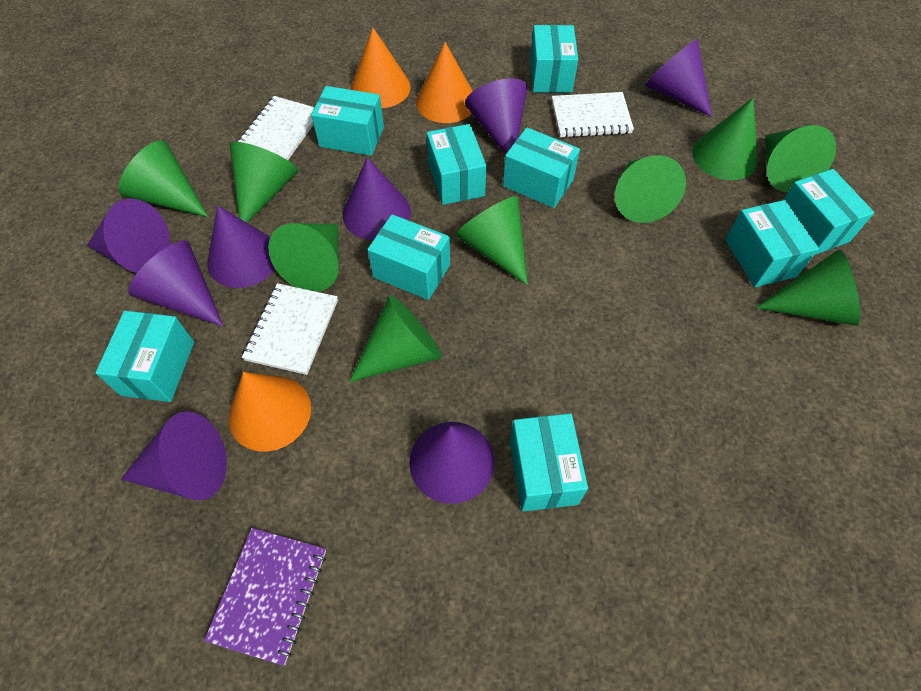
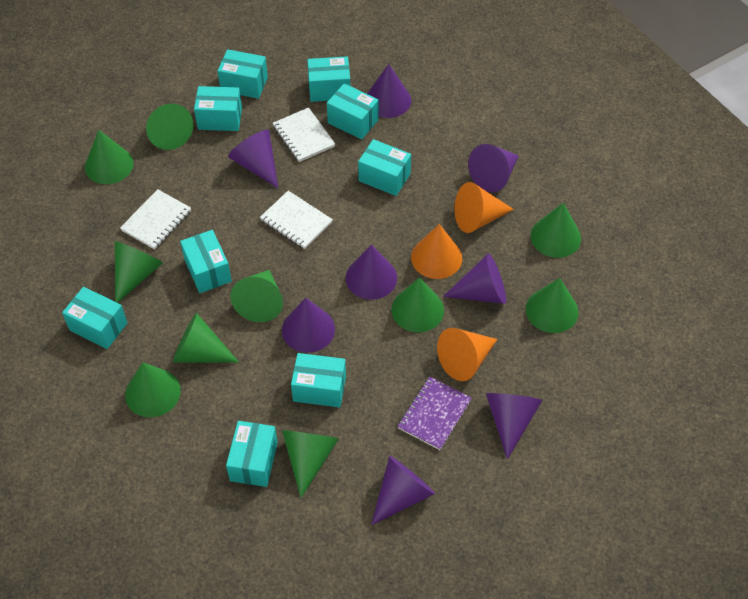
green cone: 9 -> 10

